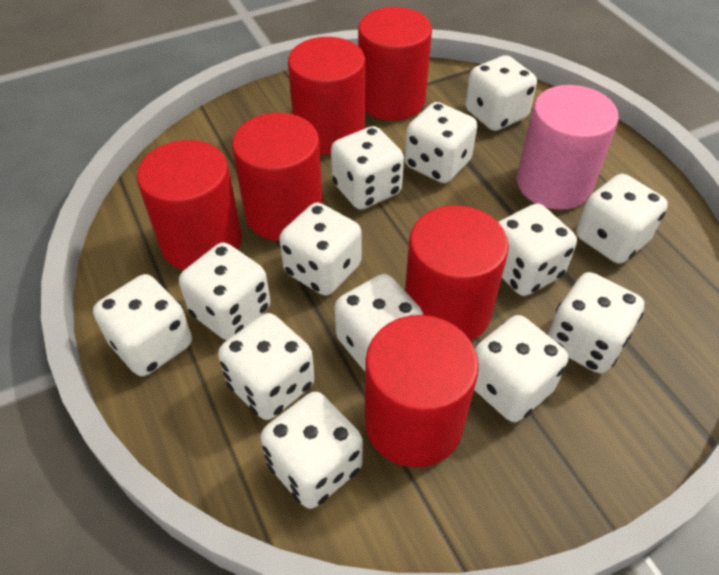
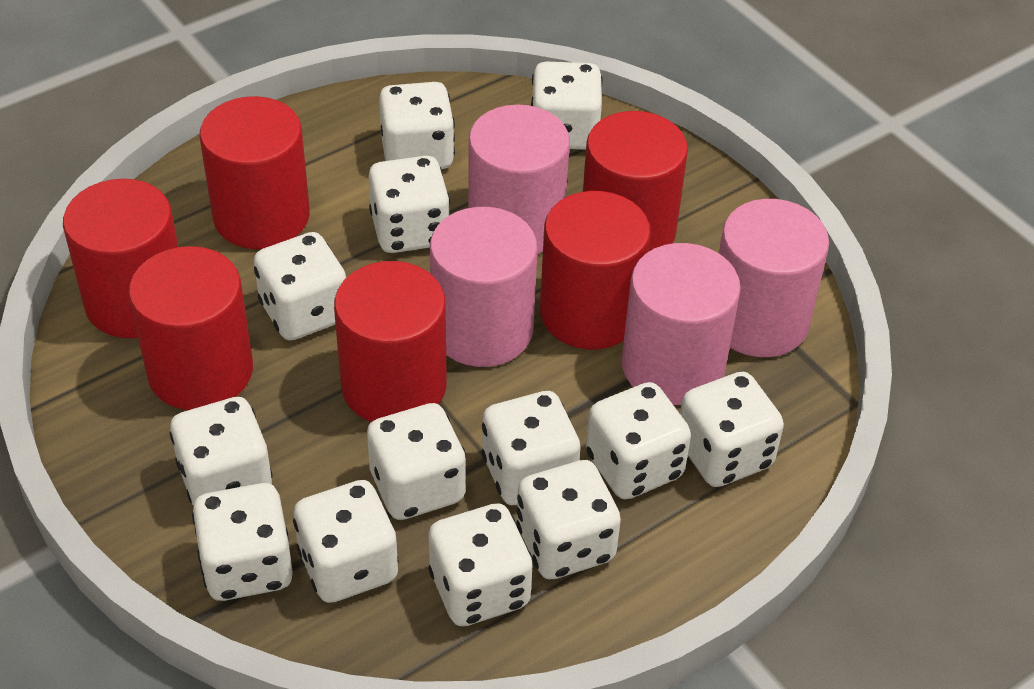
pink cylinder: 1 -> 4

